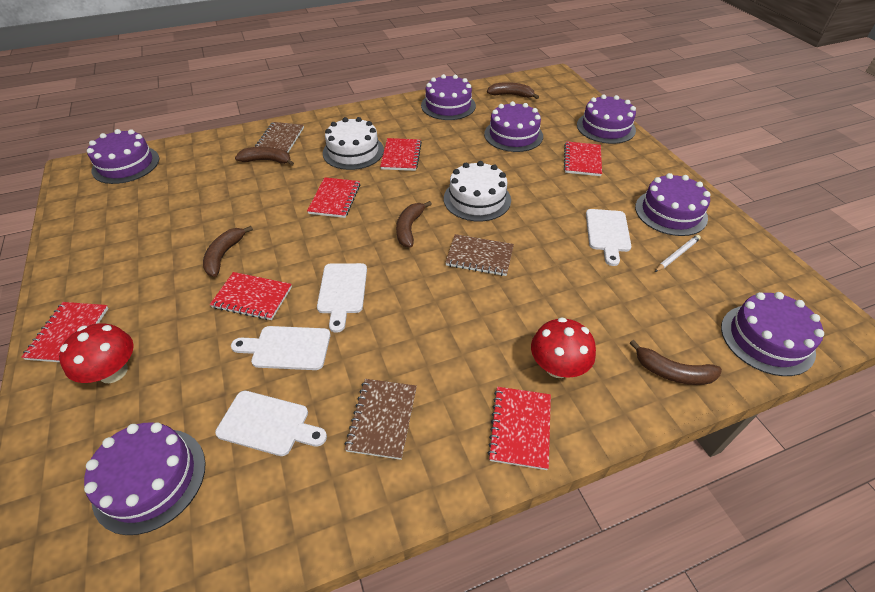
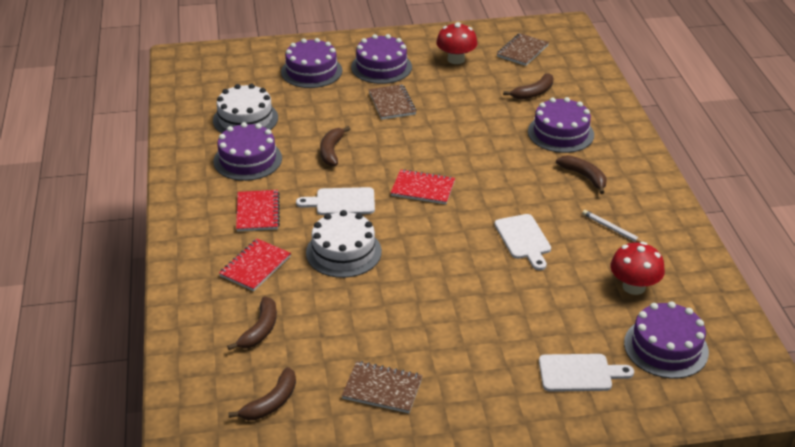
purple cake: 7 -> 5
red notebook: 6 -> 3
white cutting board: 4 -> 3

